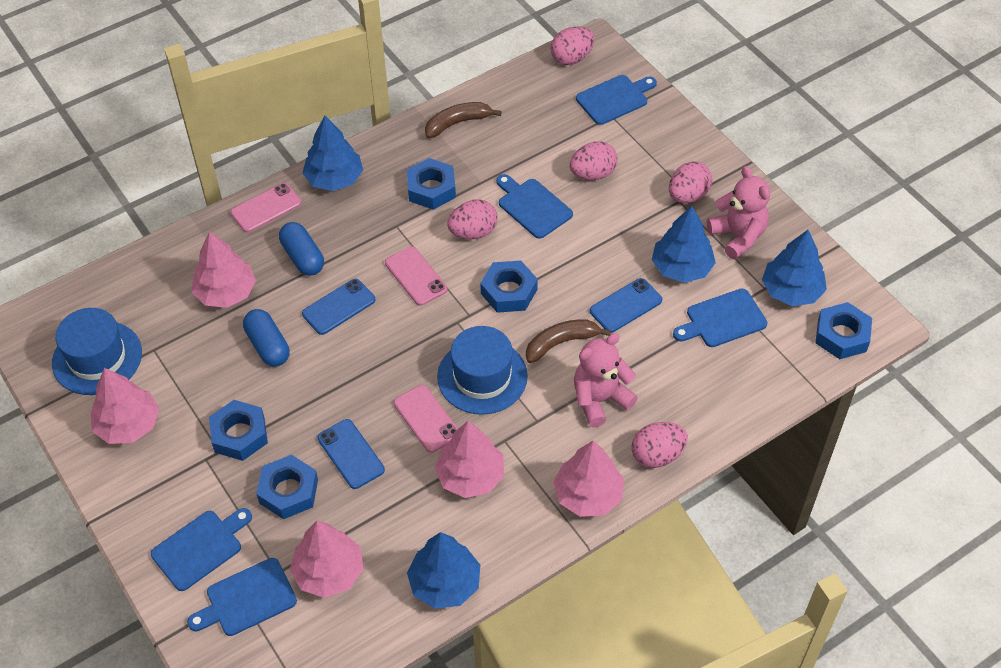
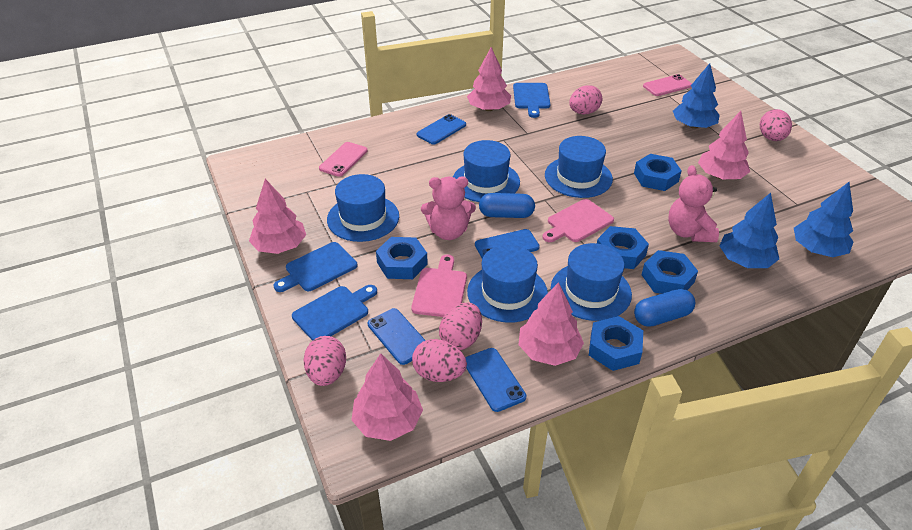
blue cutting board: 5 -> 3
blue hat: 2 -> 5
blue phone: 3 -> 4
blue tree: 4 -> 3
brown banana: 2 -> 0
pink cutting board: 0 -> 2
pink phone: 3 -> 2

